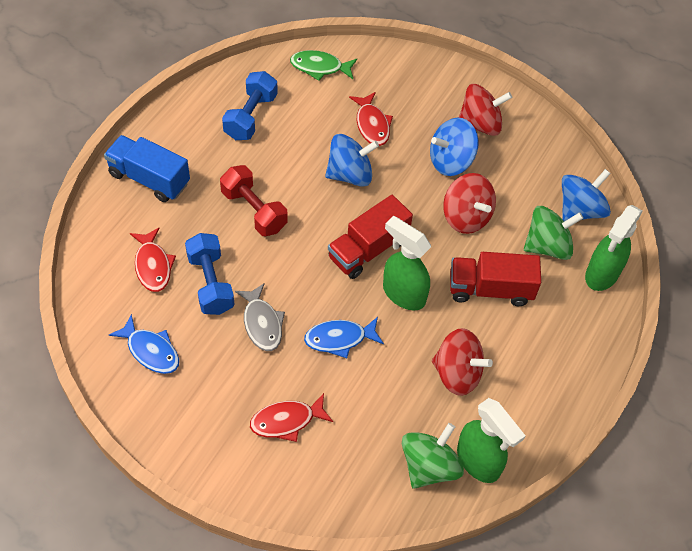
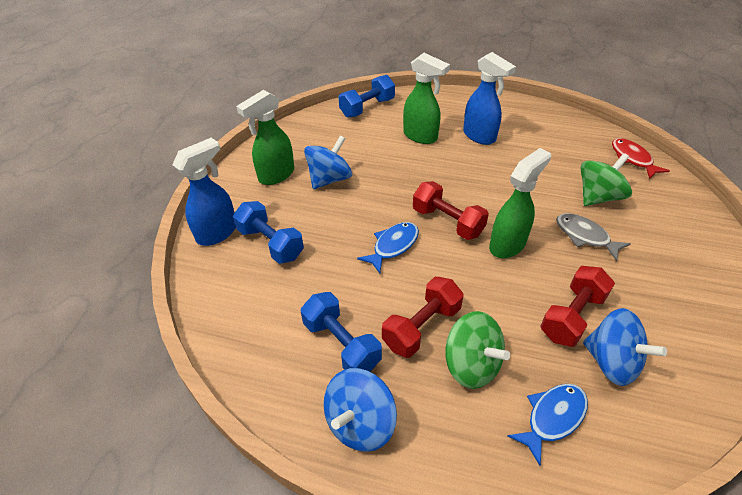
blue dumbbell: 2 -> 3
blue spray bottle: 0 -> 2
blue truck: 1 -> 0
green fish: 1 -> 0
red dumbbell: 1 -> 3
red fish: 3 -> 1
red spinning top: 3 -> 0
red truck: 2 -> 0

